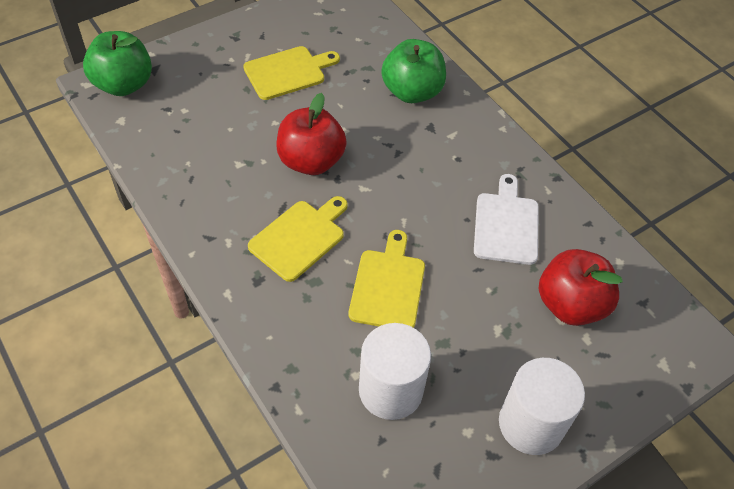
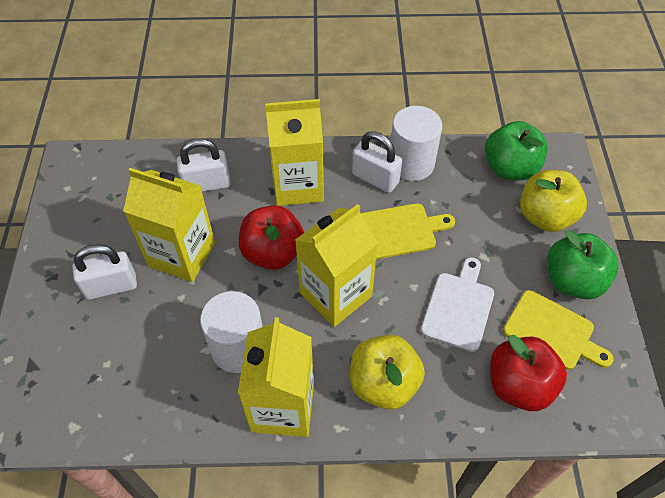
white padlock: 0 -> 3
yellow apple: 0 -> 2
yellow carton: 0 -> 4
yellow cutting board: 3 -> 2

